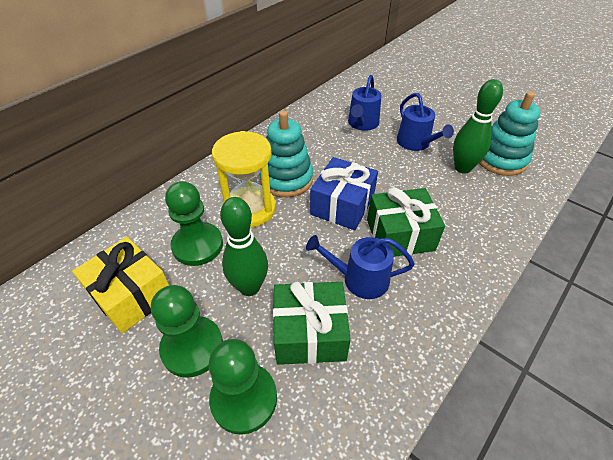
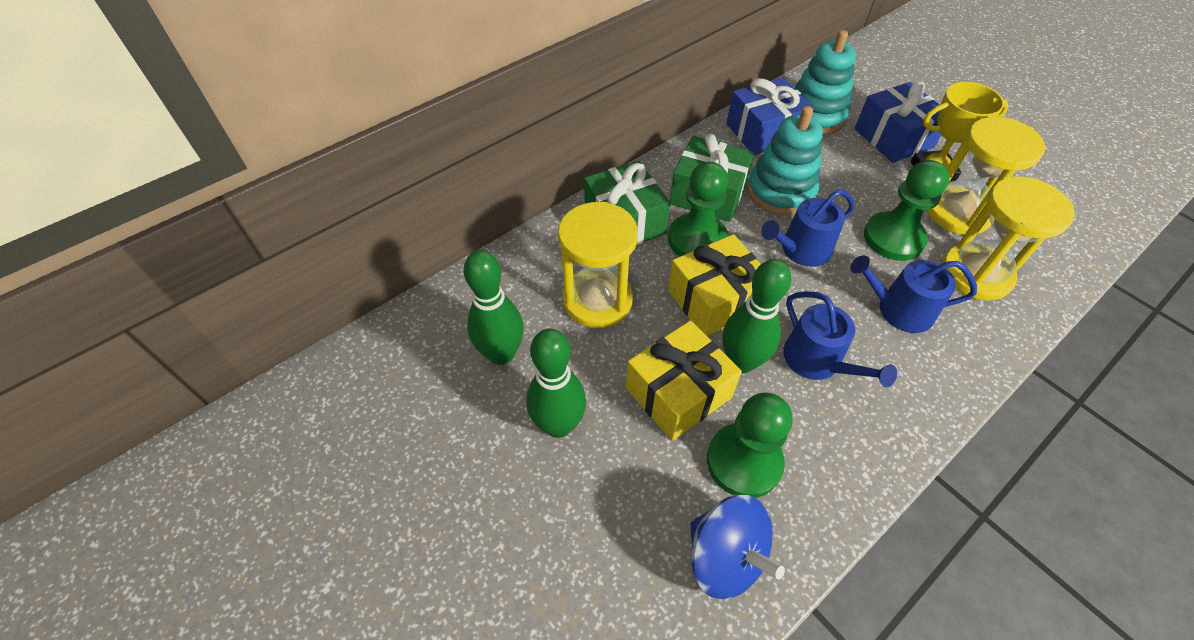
blue gift: 1 -> 2
blue spinning top: 0 -> 1
green bowling pin: 2 -> 3
yellow gift: 1 -> 2
yellow hourglass: 1 -> 3
yellow trophy: 0 -> 1

